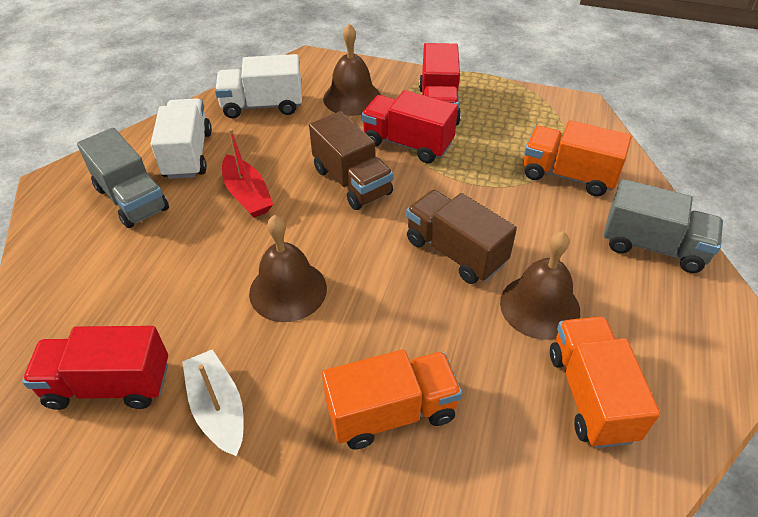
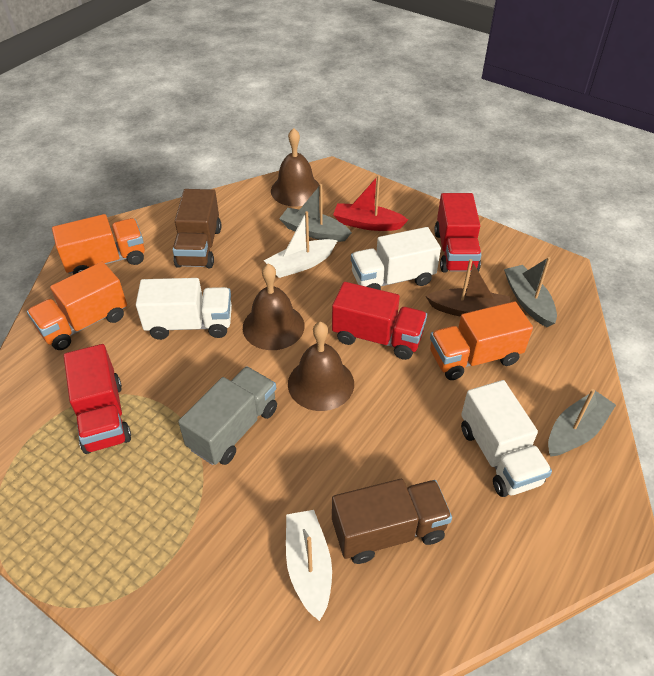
brown boat: 0 -> 1
grey boat: 0 -> 3
grey truck: 2 -> 1
white boat: 1 -> 2
white truck: 2 -> 3

